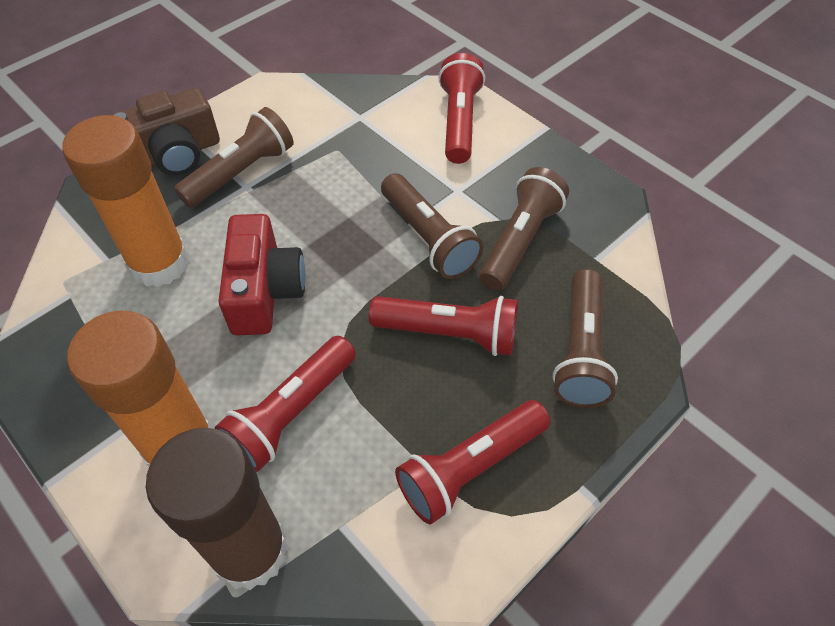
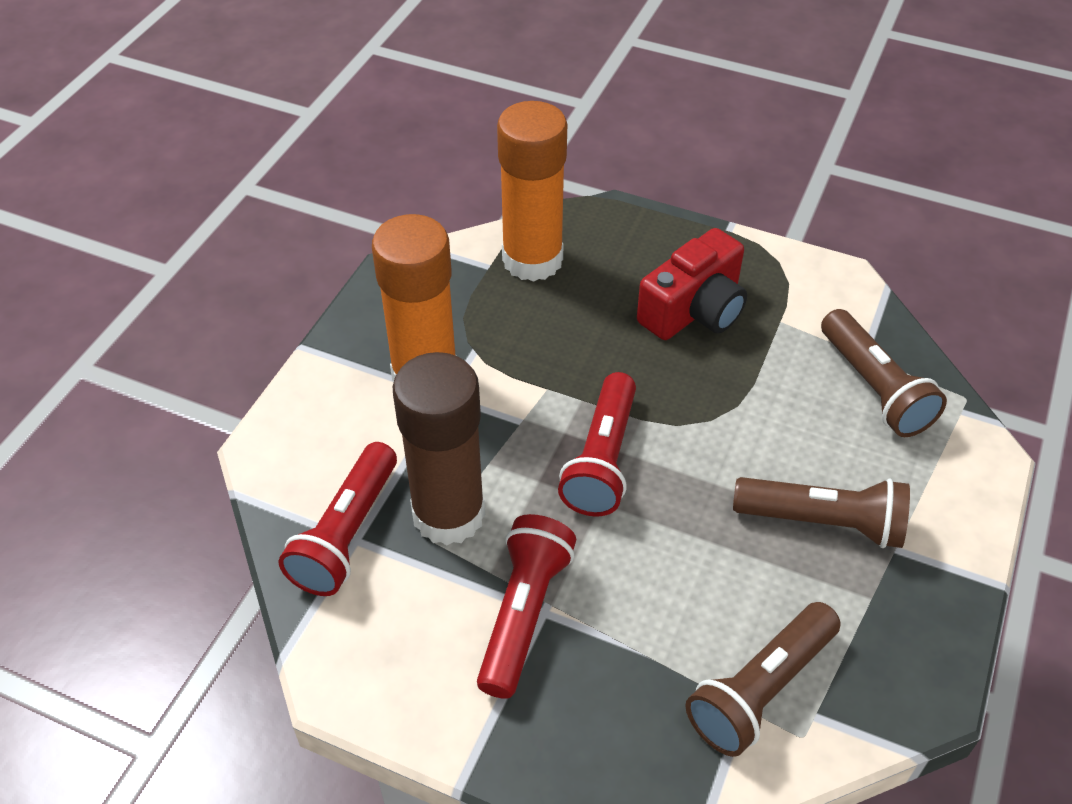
brown camera: 1 -> 0
brown flashlight: 4 -> 3
red flashlight: 4 -> 3

